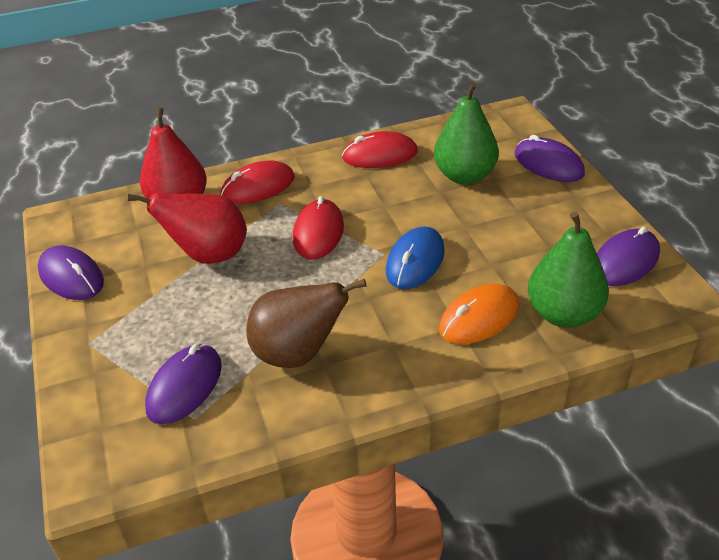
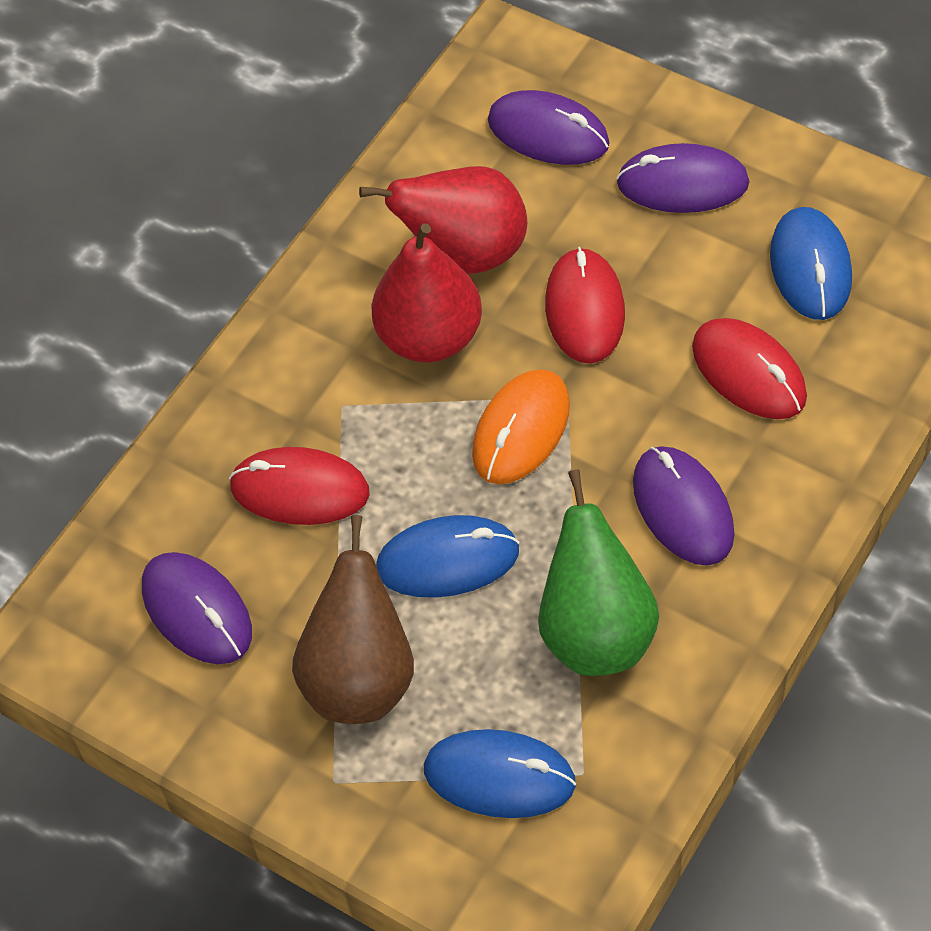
blue mouse: 1 -> 3
green pear: 2 -> 1

